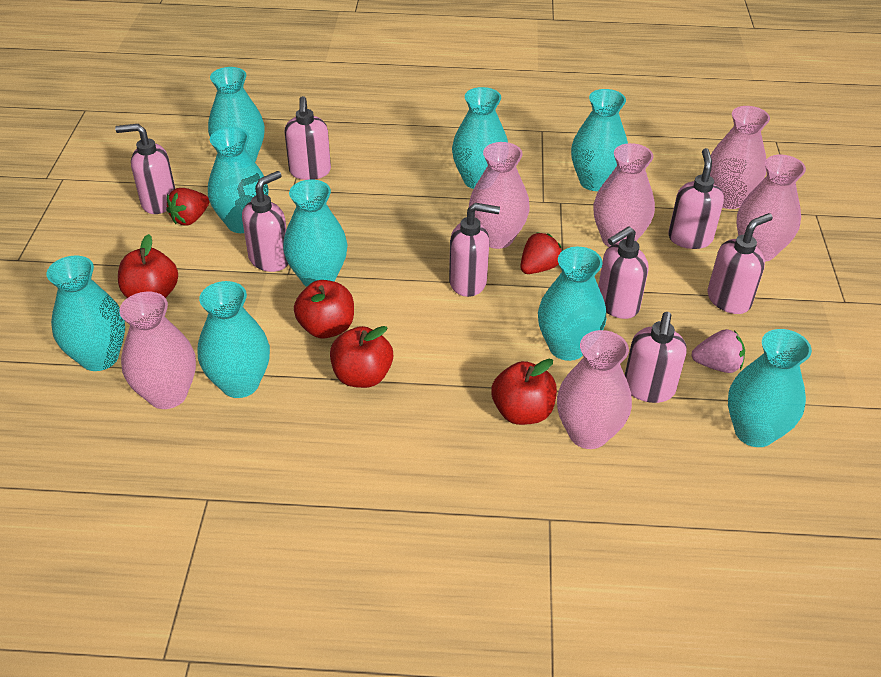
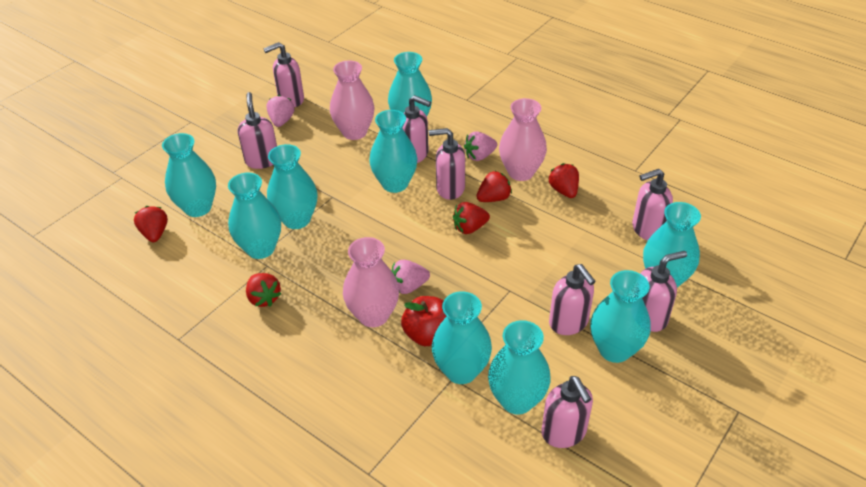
pink strawberry: 1 -> 3
pink vase: 6 -> 3
red apple: 4 -> 1
red strawberry: 2 -> 5

